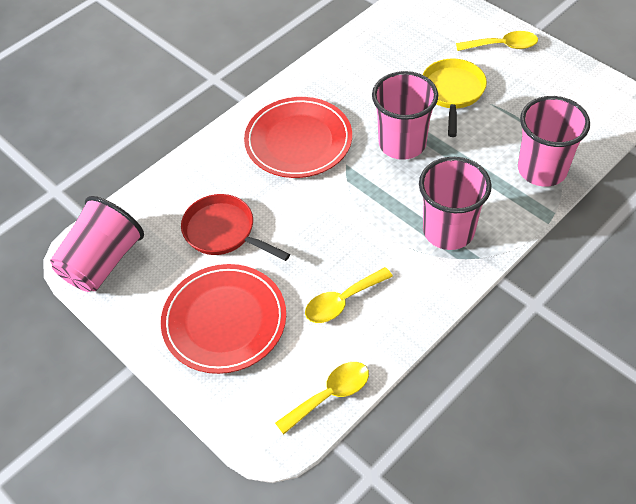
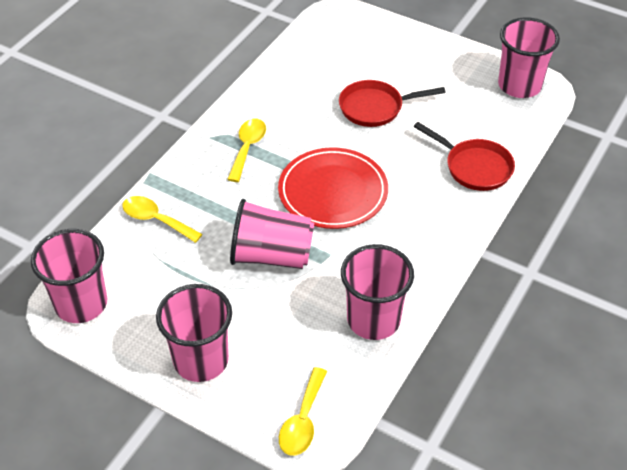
pink cup: 4 -> 5
red pan: 1 -> 2
red plate: 2 -> 1
yellow pan: 1 -> 0

